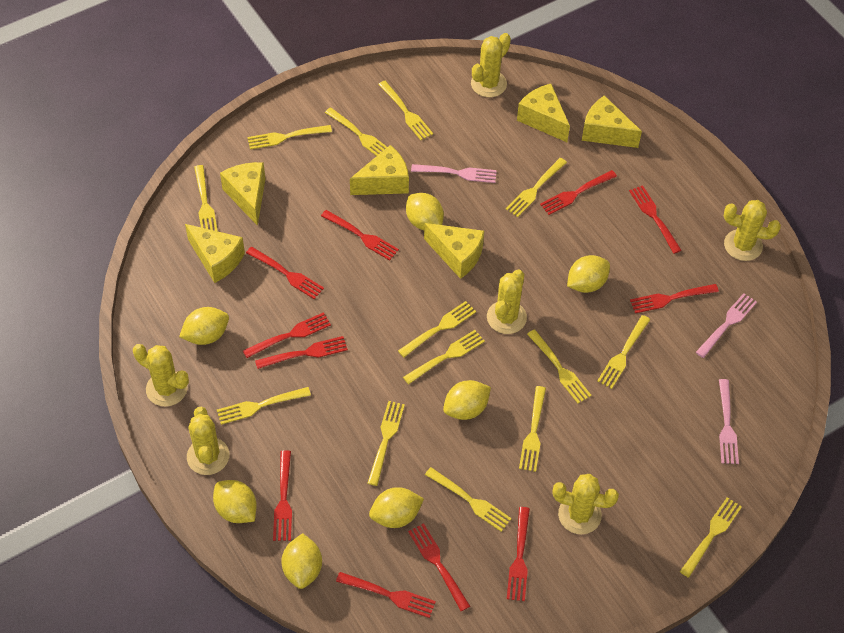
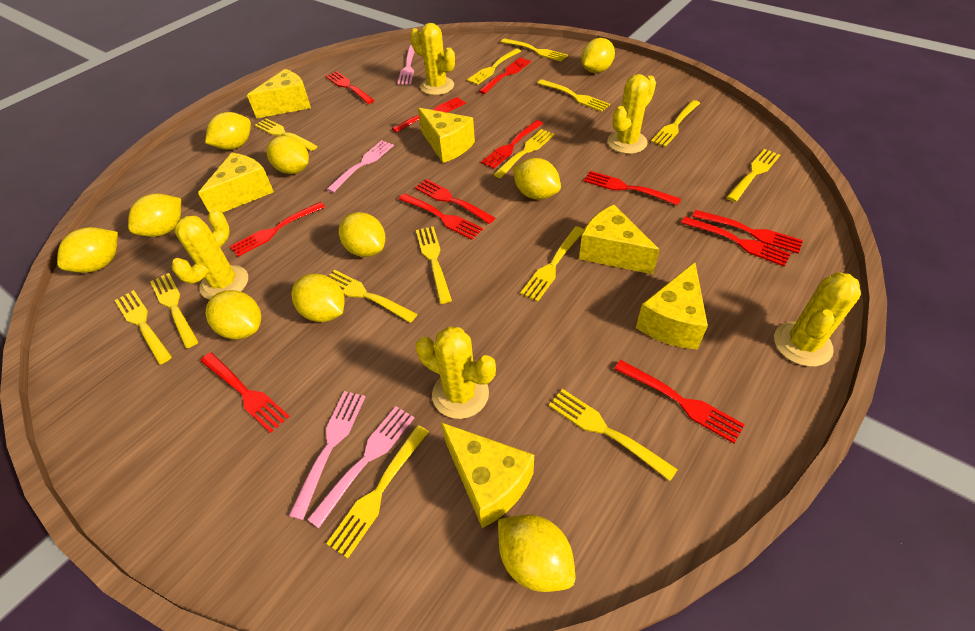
pink fork: 3 -> 4
red fork: 11 -> 12
yellow cactus: 6 -> 5
yellow lemon: 7 -> 10

